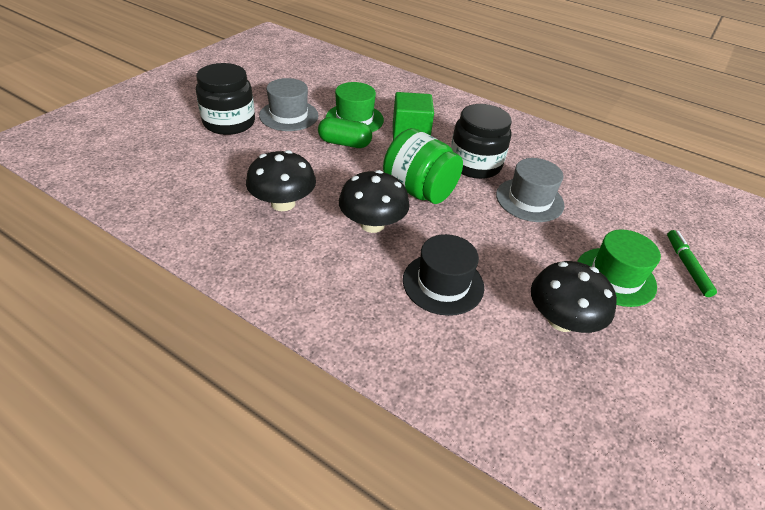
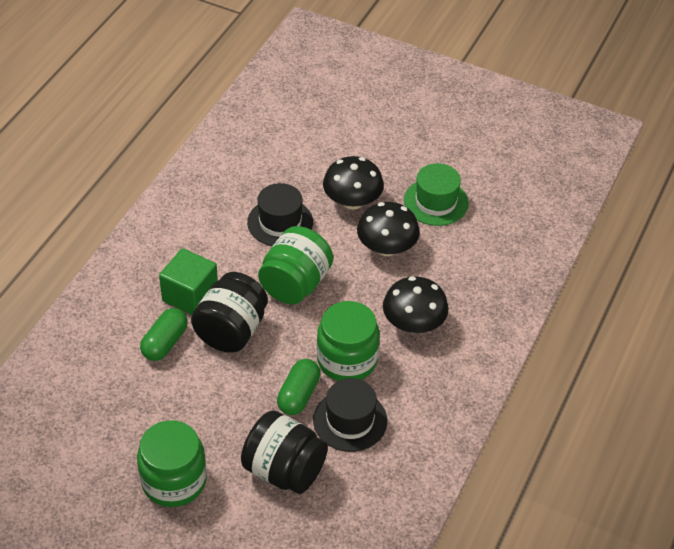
black hat: 1 -> 2
green capsule: 1 -> 2
green hat: 2 -> 1
green jar: 1 -> 3
green marker: 1 -> 0
grey hat: 2 -> 0

